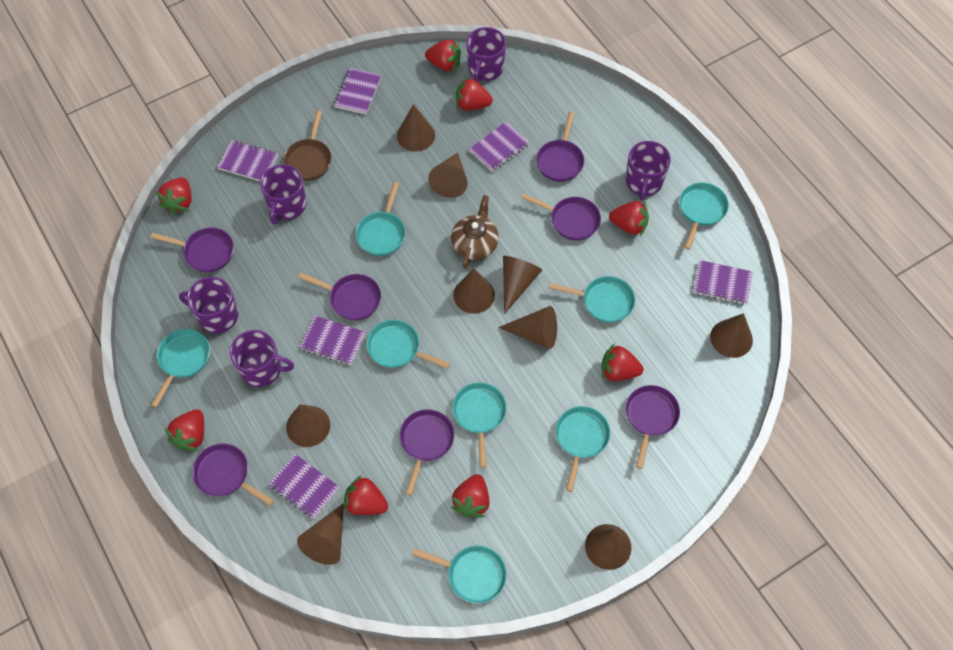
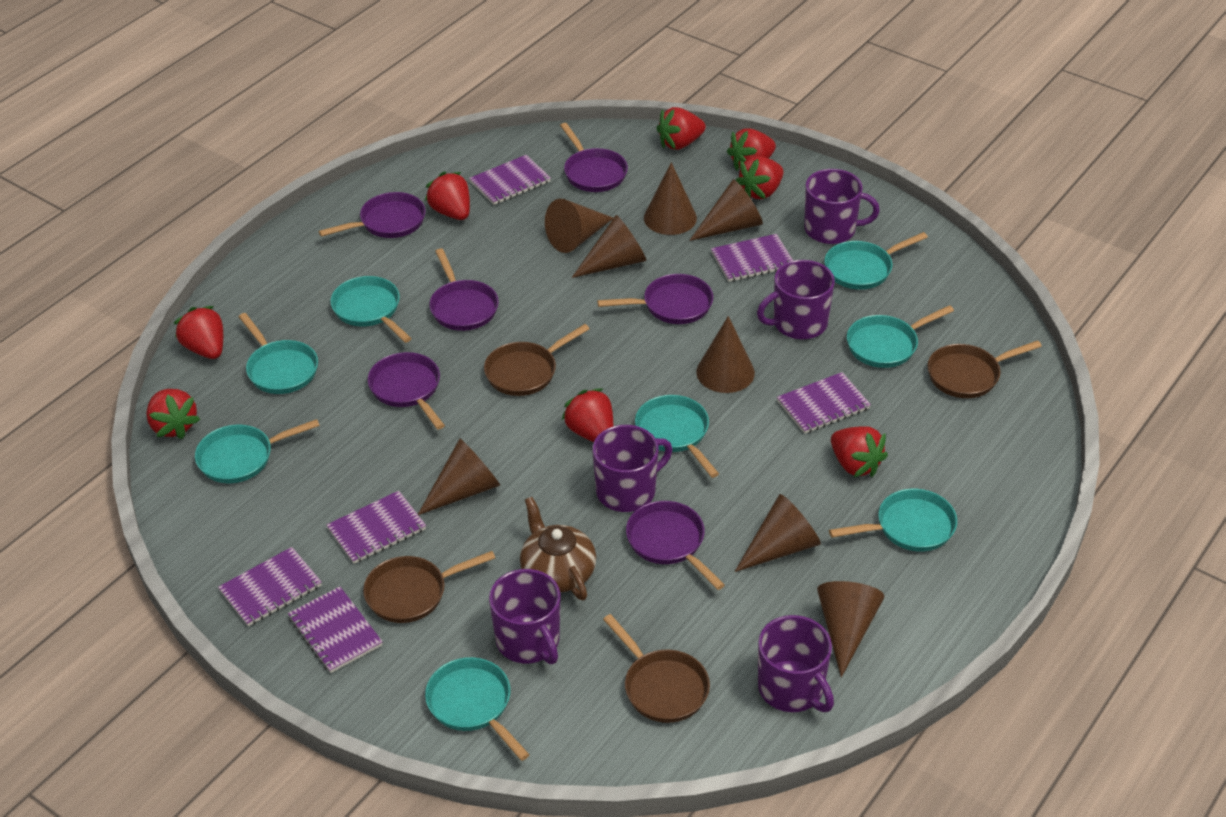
brown cone: 9 -> 8
brown pan: 1 -> 4
purple pan: 7 -> 6

